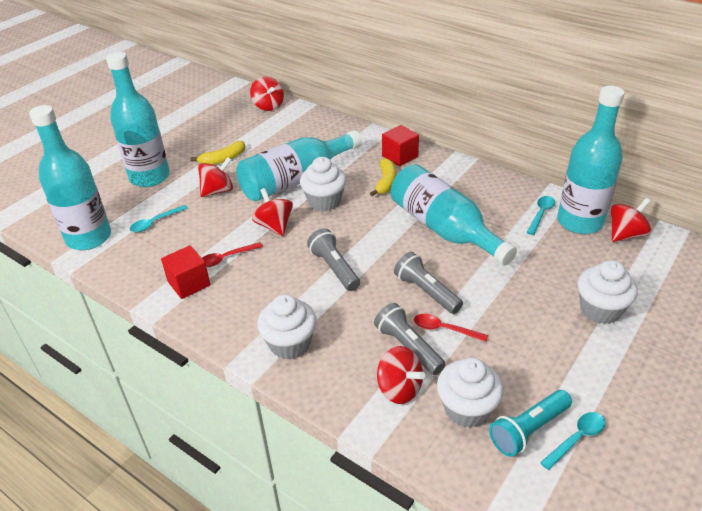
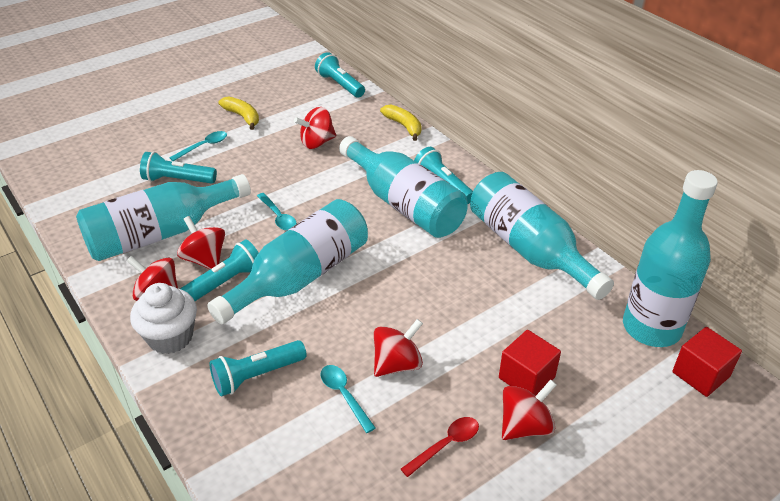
grey flashlight: 3 -> 0
red spoon: 2 -> 1
turquoise flashlight: 1 -> 5
white cupcake: 4 -> 1

